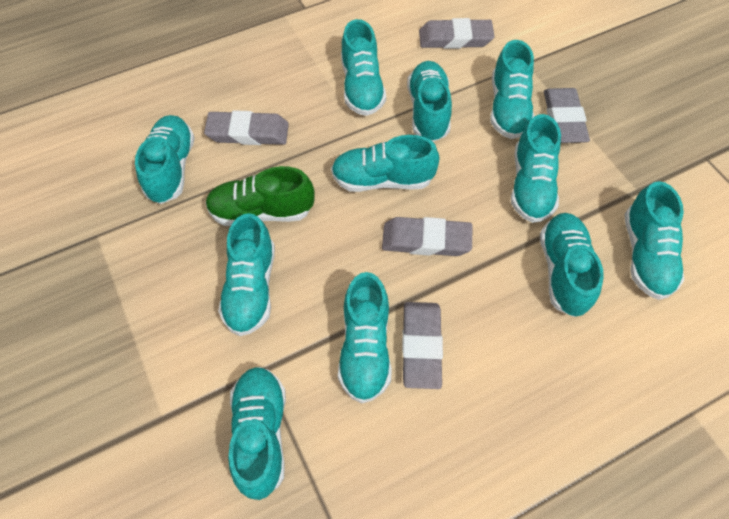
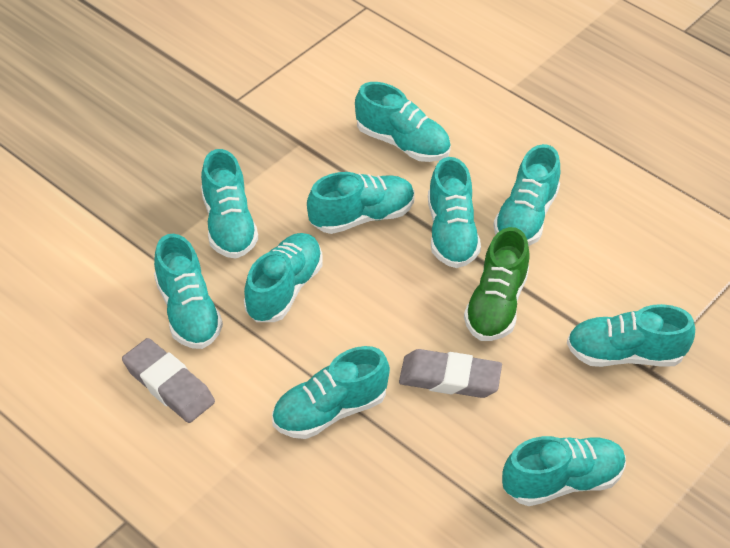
grey eraser: 5 -> 2
turquoise shoe: 11 -> 10

